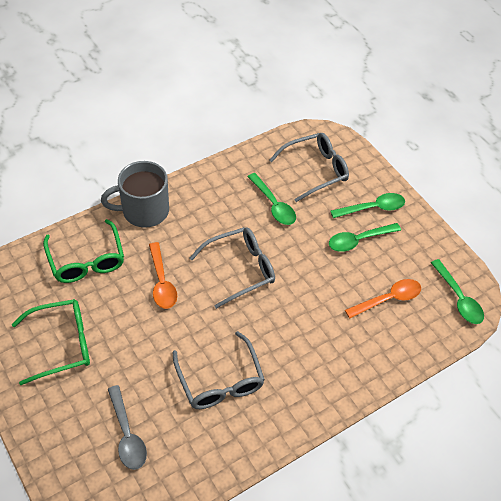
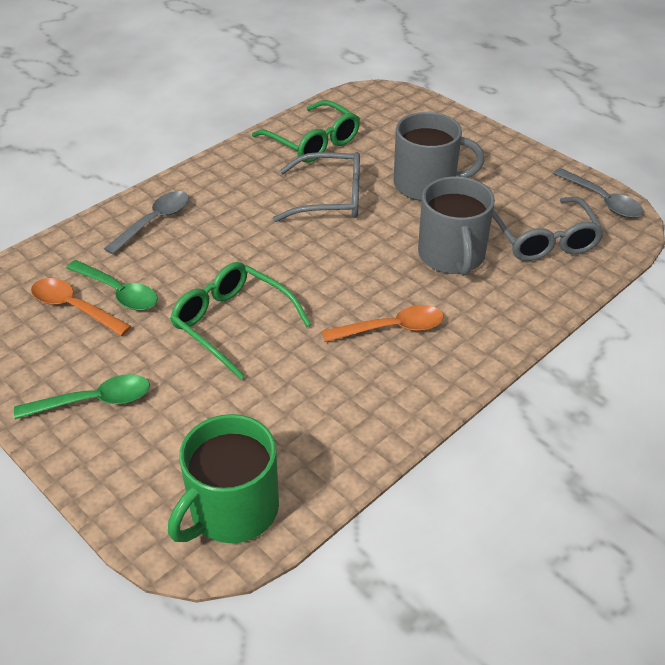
green mug: 0 -> 1
green spoon: 4 -> 2
grey glasses: 3 -> 2
grey mug: 1 -> 2
grey spoon: 1 -> 2

